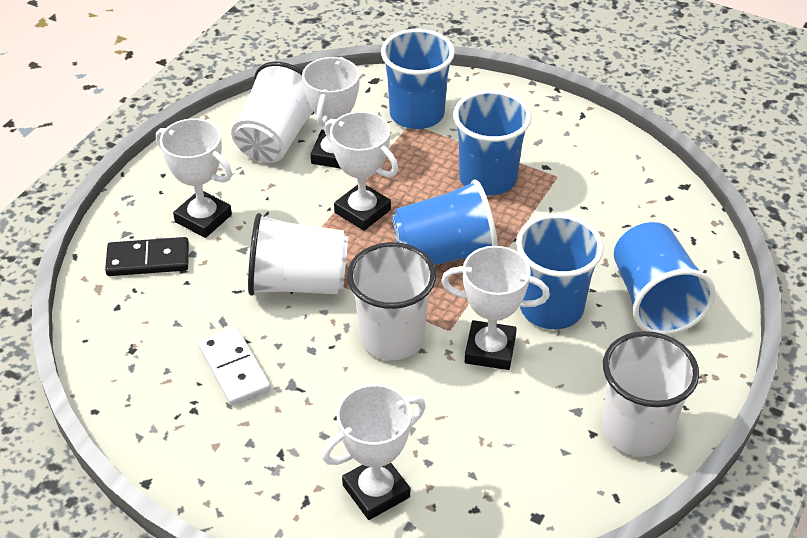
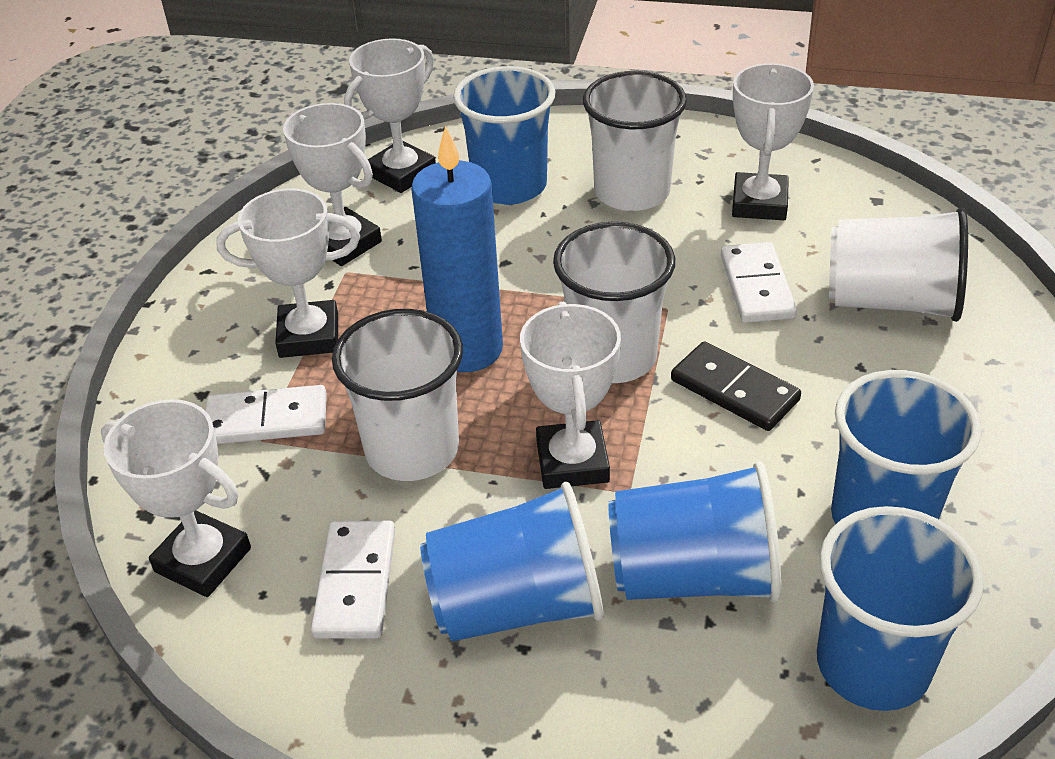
blue candle: 0 -> 1
white domino: 1 -> 3
white trophy: 5 -> 6

